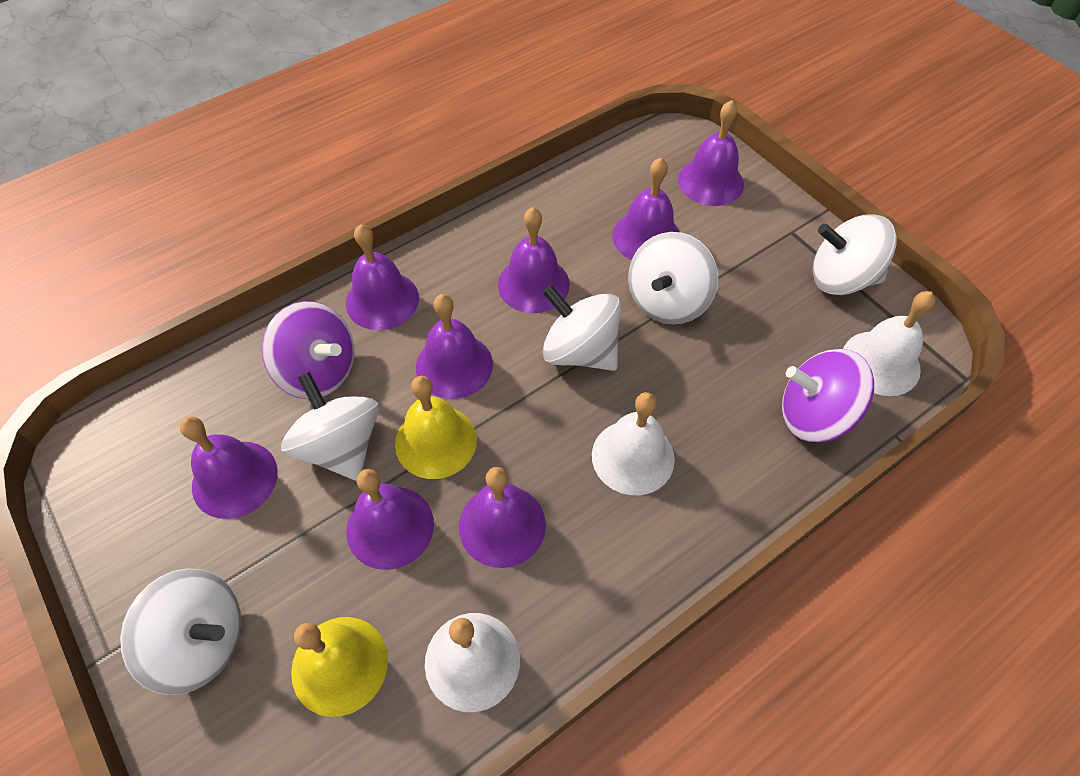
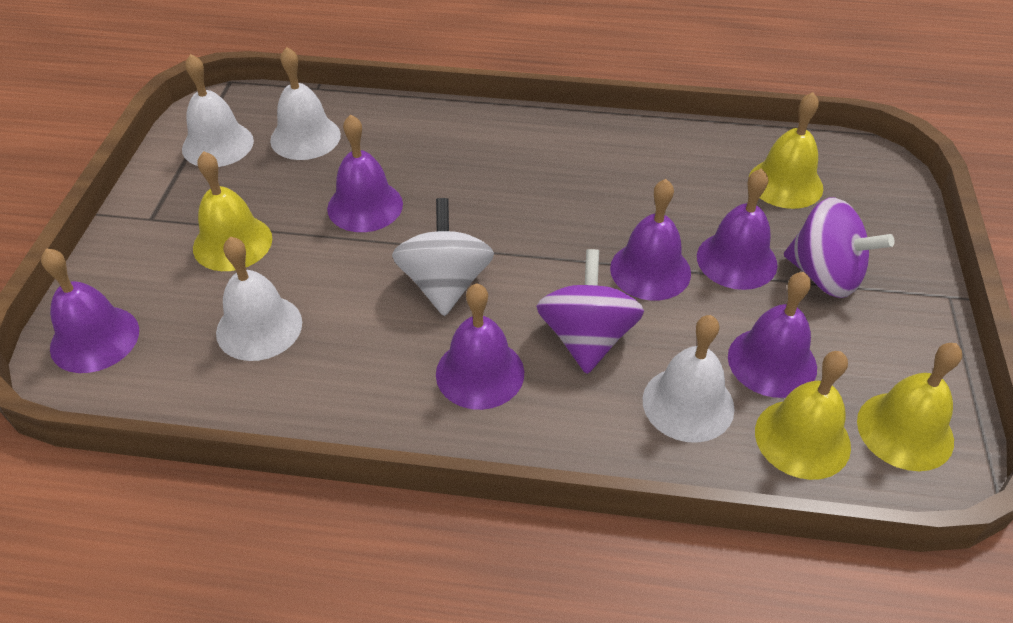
purple bell: 8 -> 6
white bell: 3 -> 4
white spinning top: 5 -> 1
yellow bell: 2 -> 4

